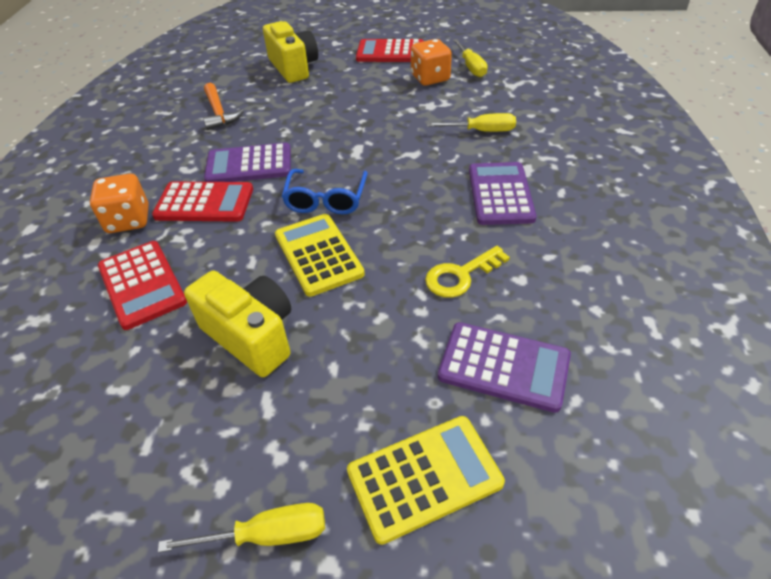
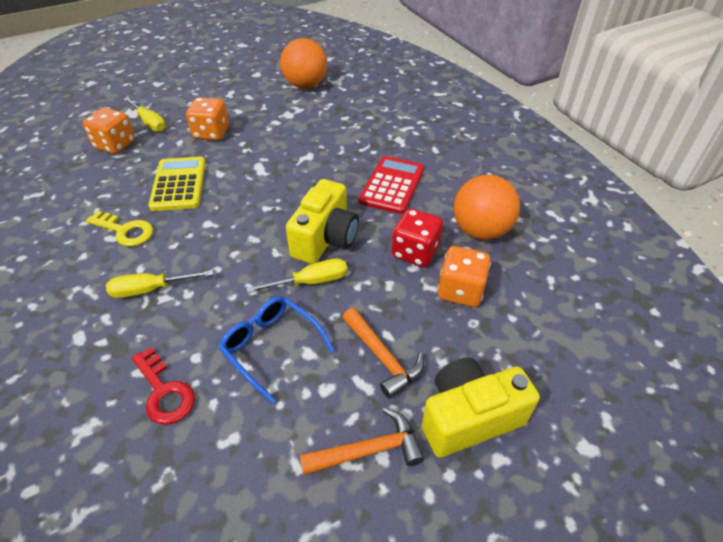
orange ball: 0 -> 2
orange dice: 2 -> 3
orange hammer: 1 -> 2
purple calculator: 3 -> 0
red calculator: 3 -> 1
red dice: 0 -> 1
red key: 0 -> 1
yellow calculator: 2 -> 1

